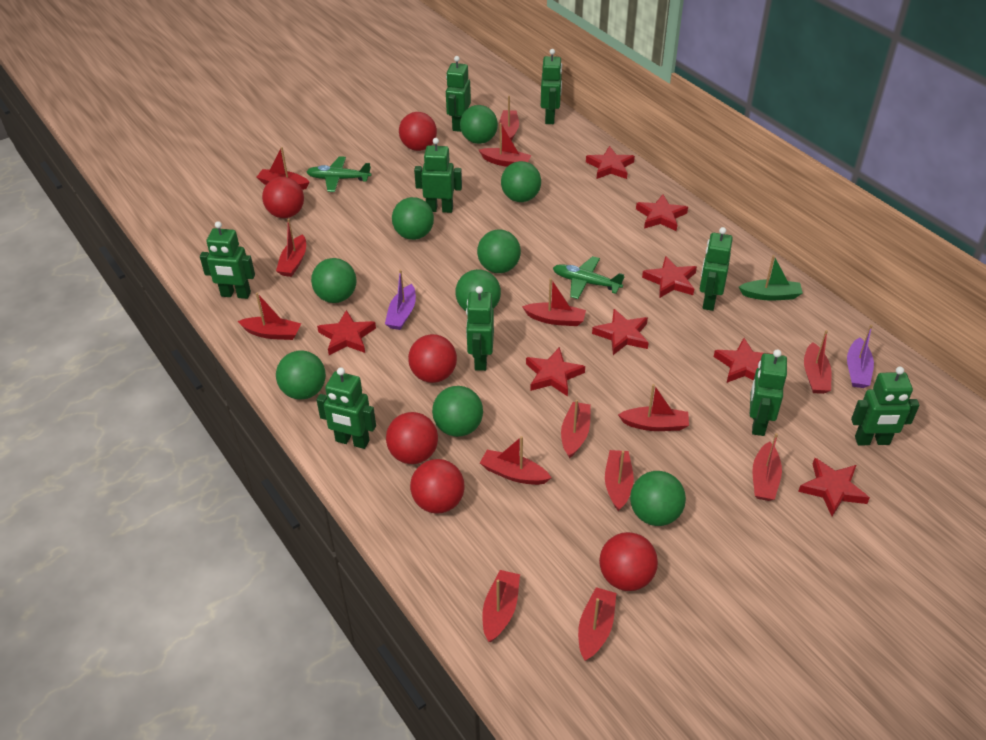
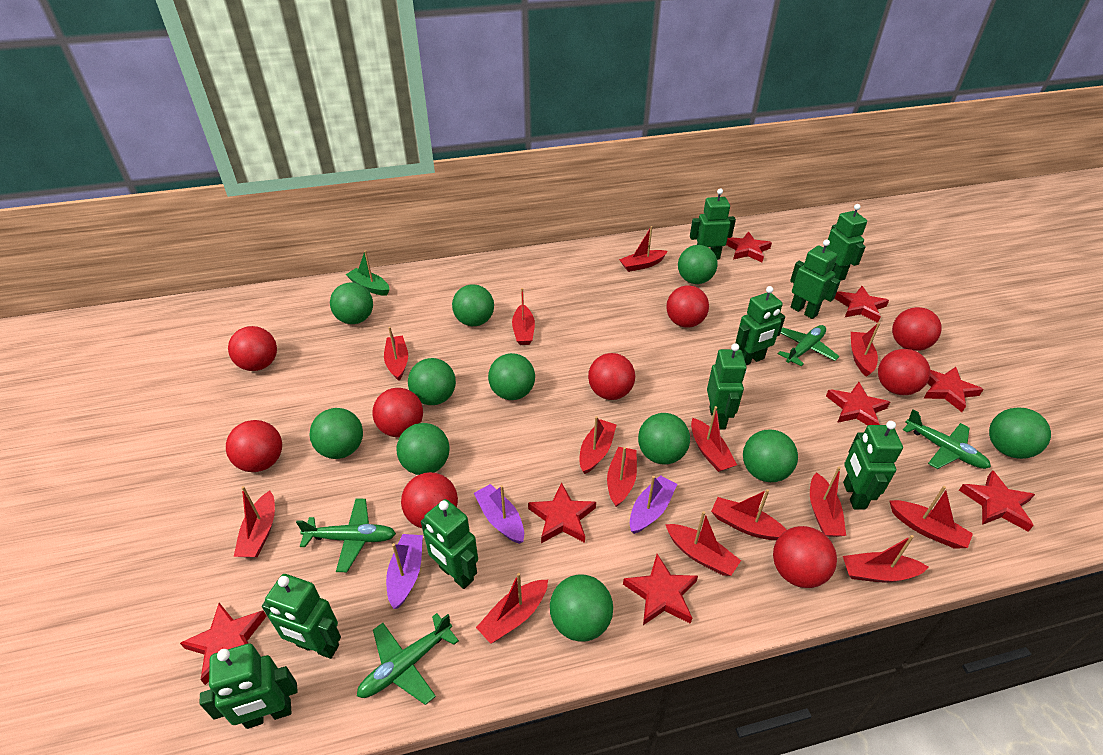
green ball: 9 -> 11
green plane: 2 -> 4
purple boat: 2 -> 3
red ball: 6 -> 9

